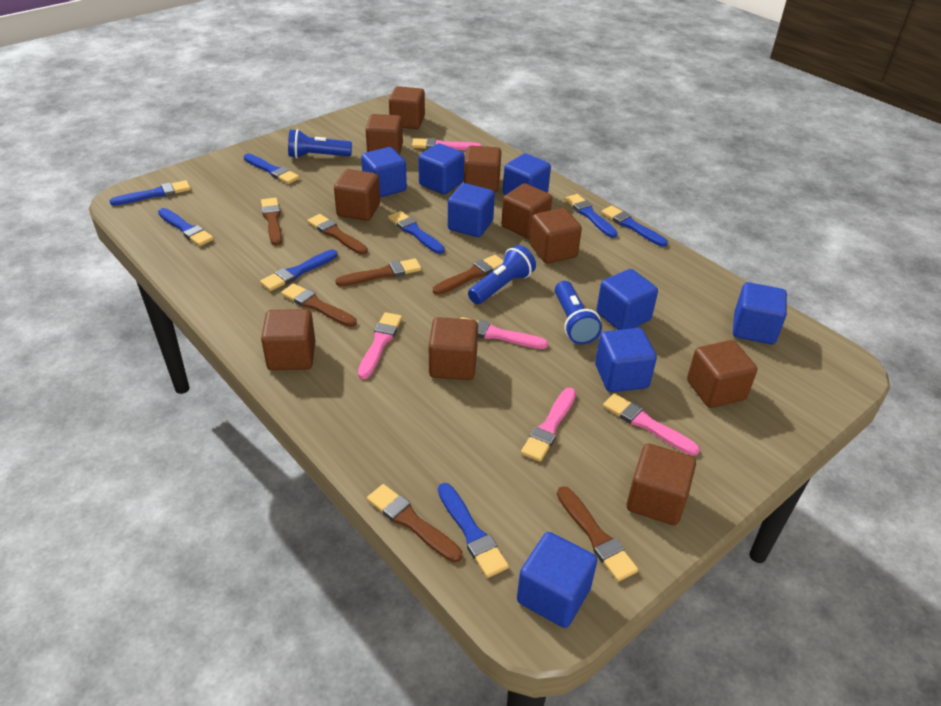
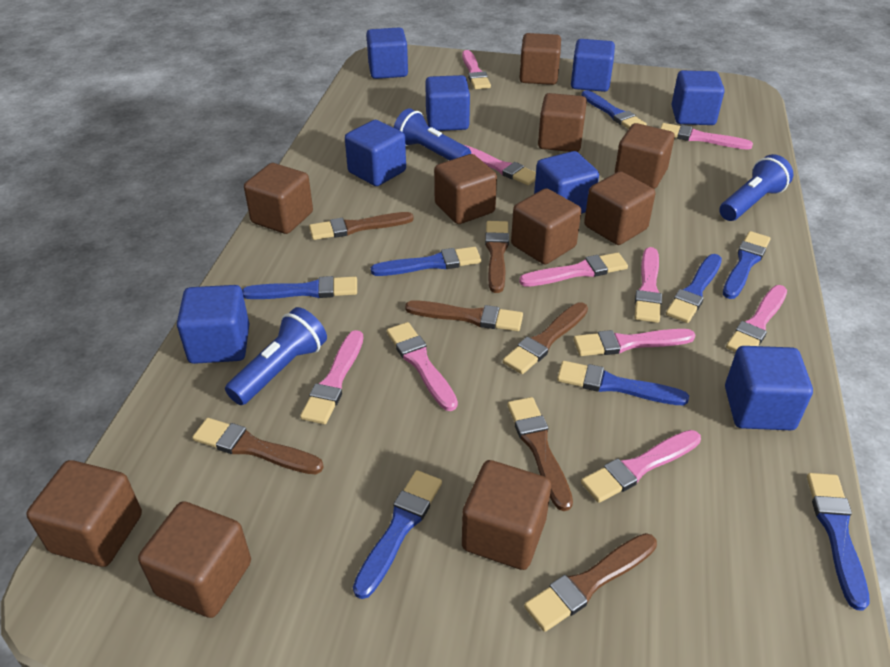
pink brush: 5 -> 10

